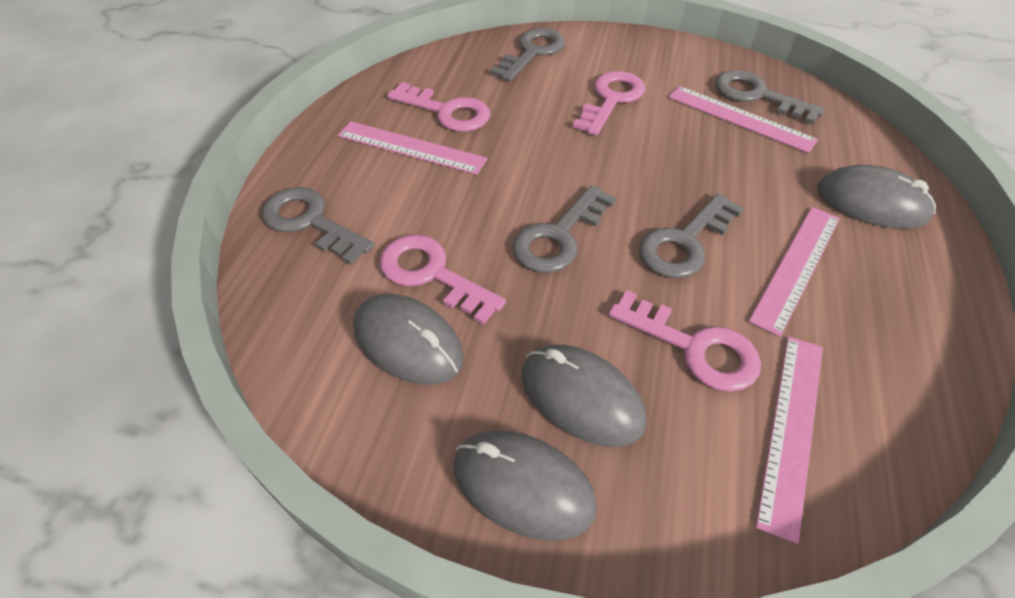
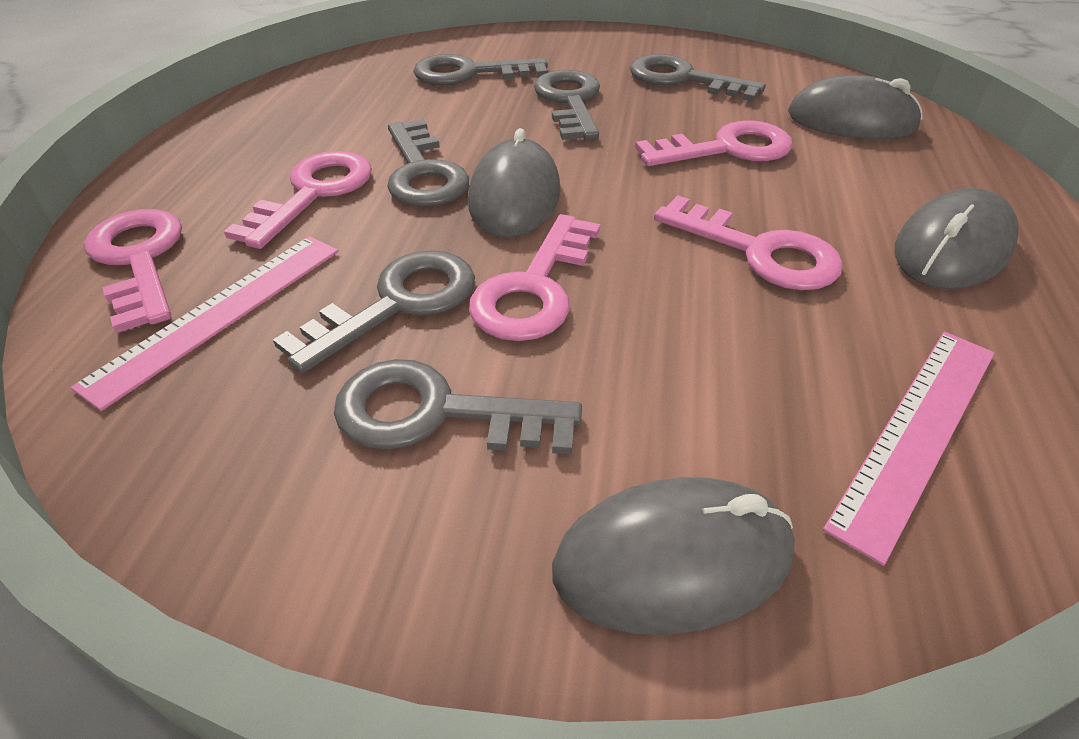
grey key: 5 -> 6
pink key: 4 -> 5
pink ruler: 4 -> 2

